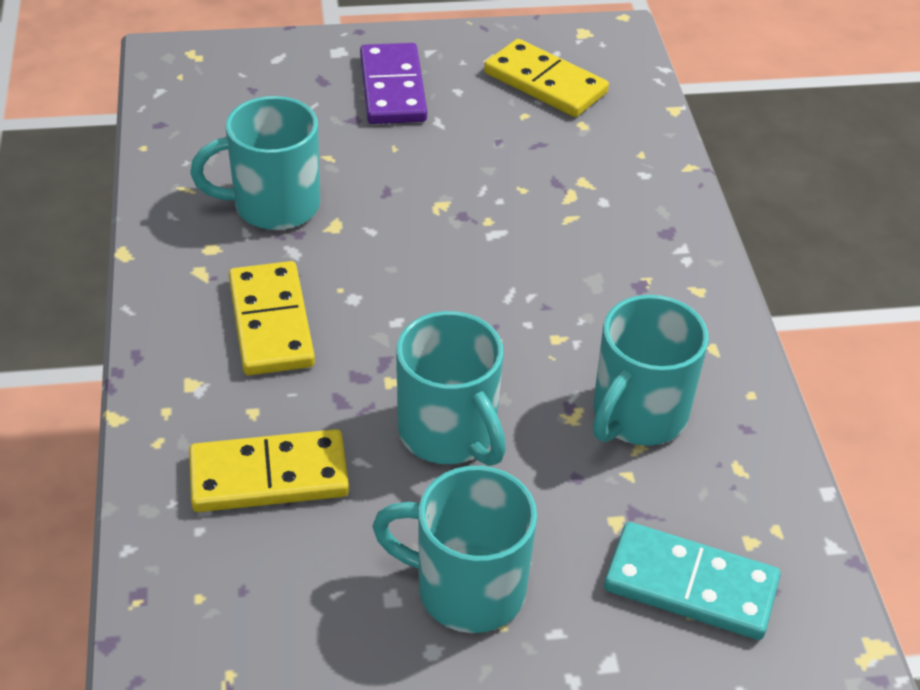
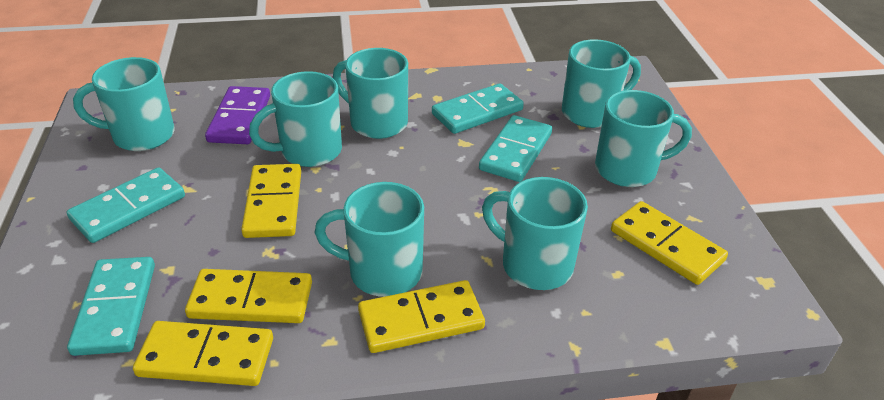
turquoise domino: 1 -> 4
turquoise mug: 4 -> 7
yellow domino: 3 -> 5

